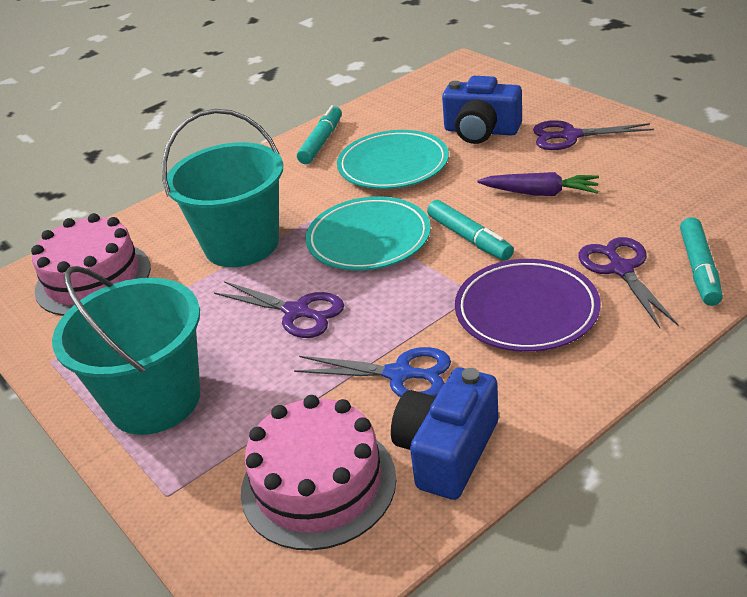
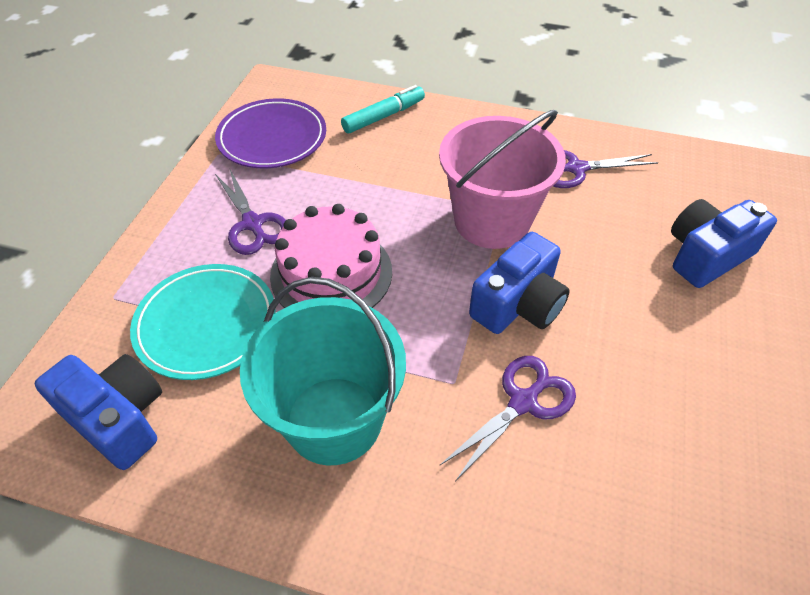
blue camera: 2 -> 3
blue scissors: 1 -> 0
pink bucket: 0 -> 1
pink cake: 2 -> 1
purple carrot: 1 -> 0
turquoise bucket: 2 -> 1
turquoise marker: 3 -> 1
turquoise plate: 2 -> 1

